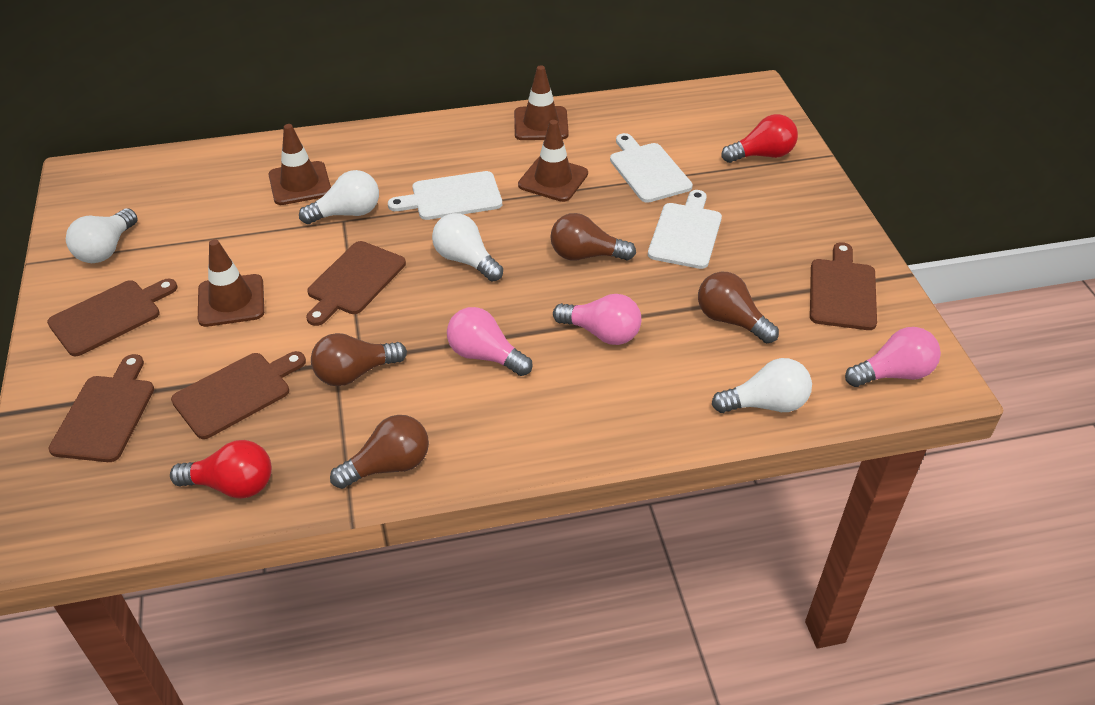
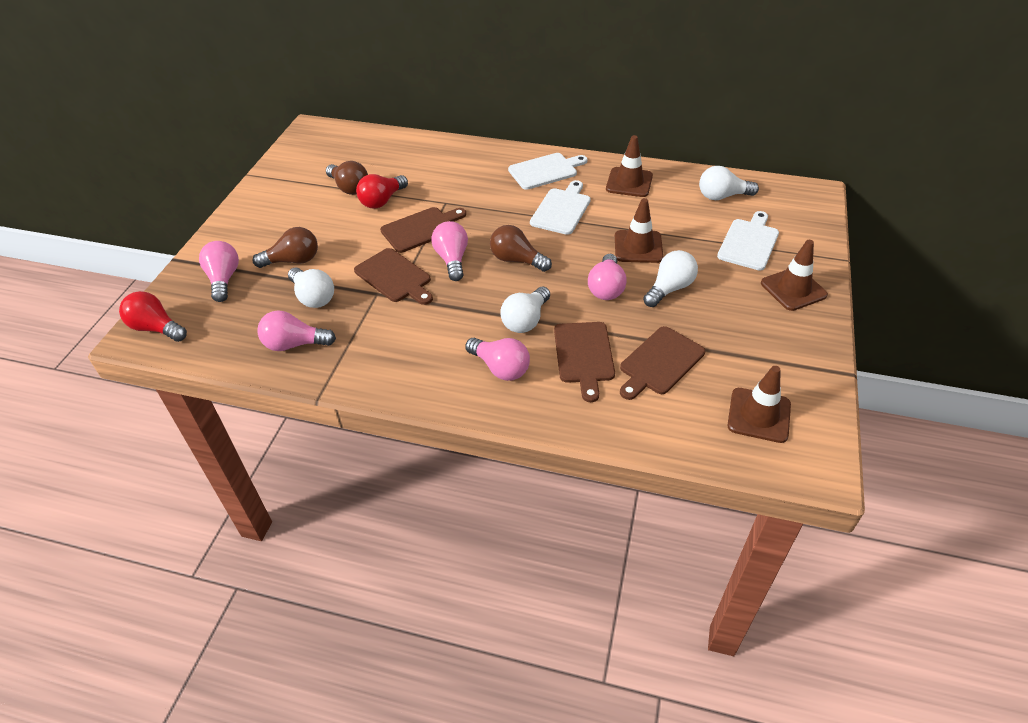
brown cutting board: 5 -> 4
brown light bulb: 4 -> 3
pink light bulb: 3 -> 5

